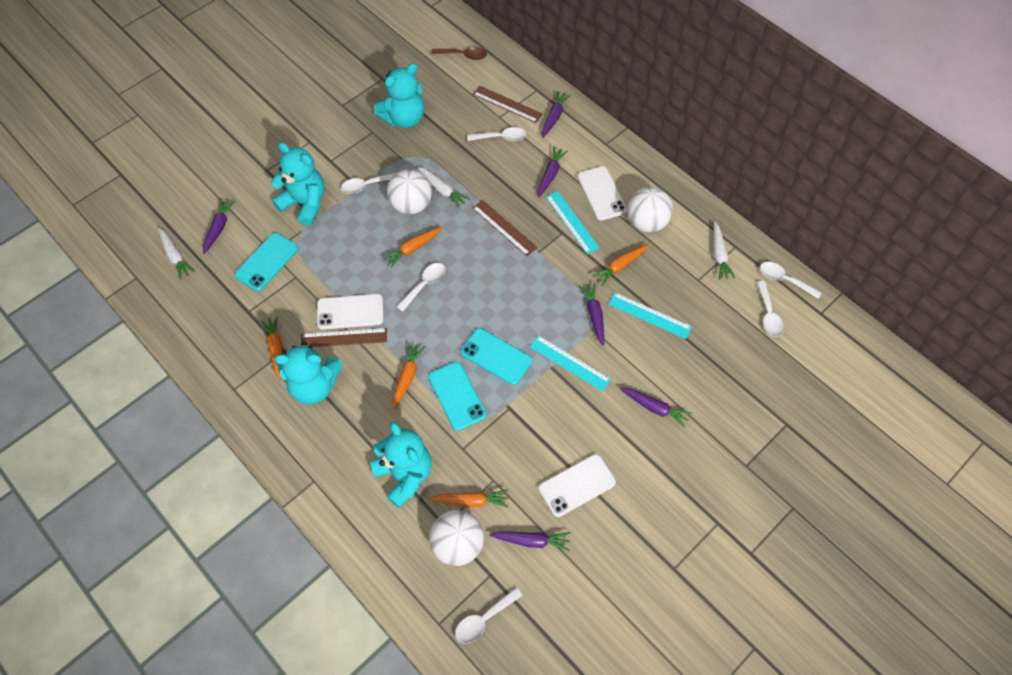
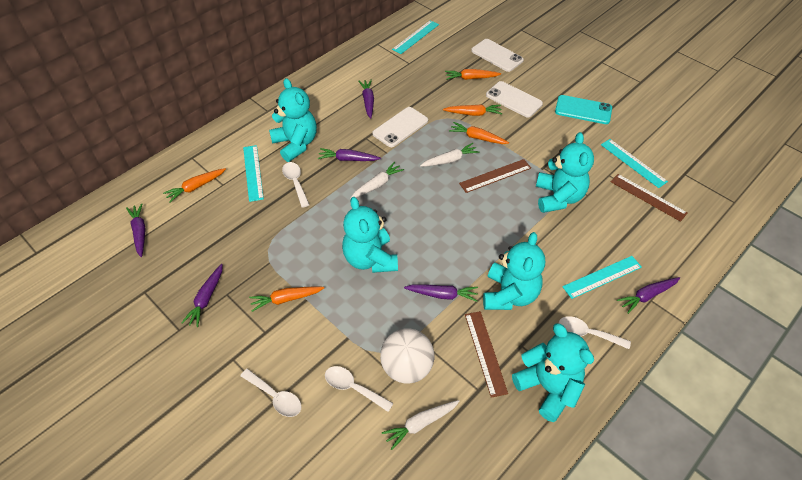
brown spoon: 1 -> 0
turquoise phone: 3 -> 1
turquoise ruler: 3 -> 4
turquoise teddy bear: 4 -> 5
white ball: 3 -> 1
white spoon: 6 -> 4

